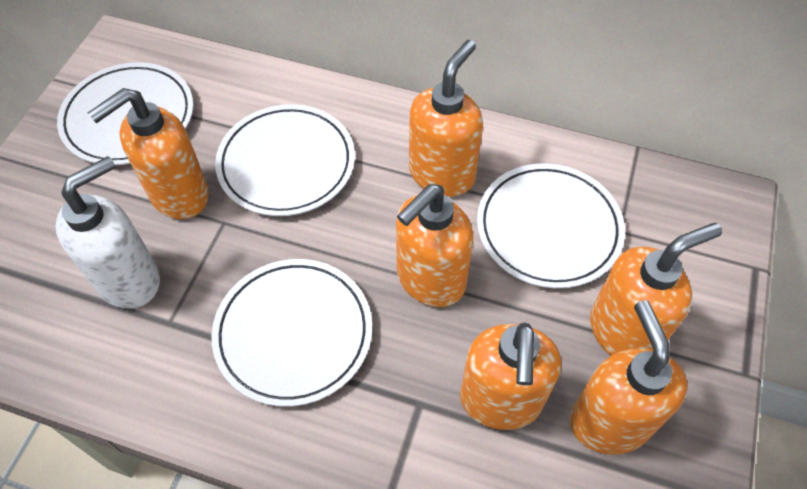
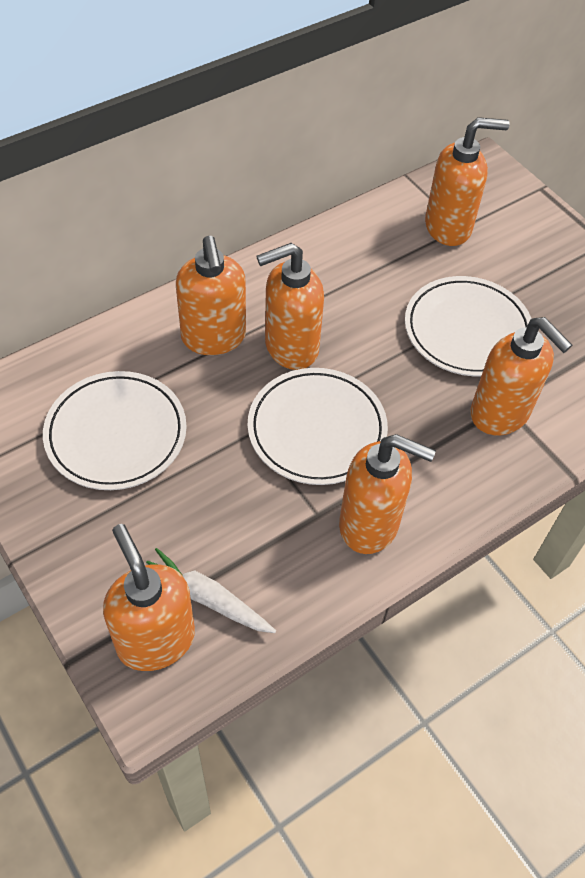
white carrot: 0 -> 1
white plate: 4 -> 3
white soap dispenser: 1 -> 0

